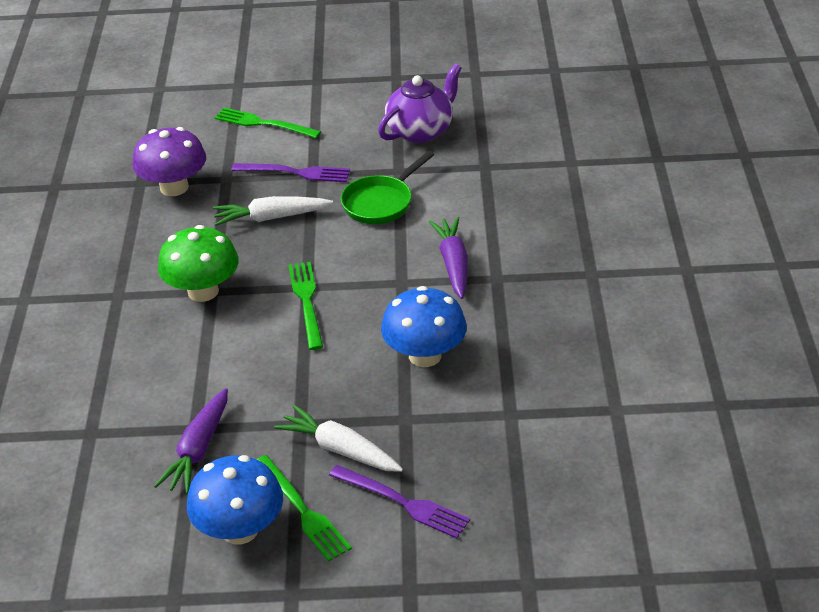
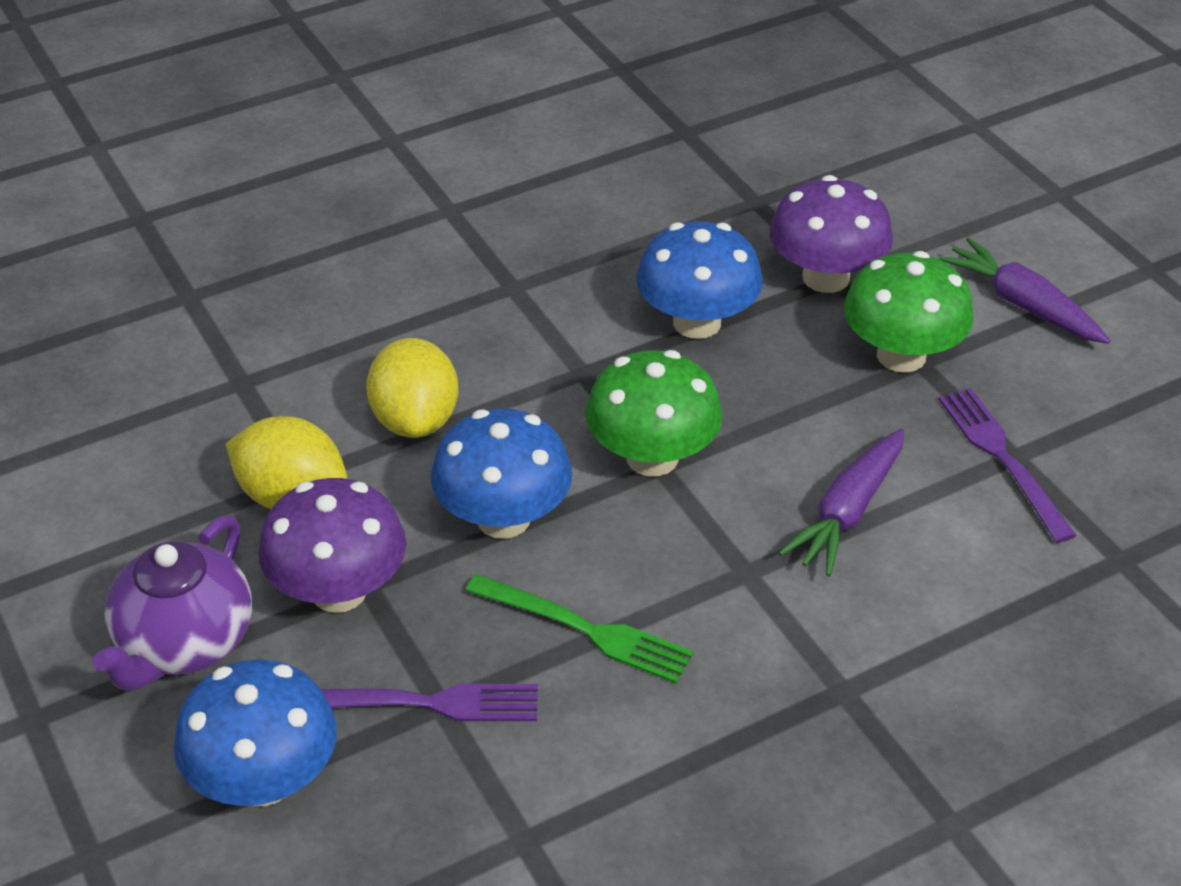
blue mushroom: 2 -> 3
green fork: 3 -> 1
green mushroom: 1 -> 2
green pan: 1 -> 0
purple mushroom: 1 -> 2
white carrot: 2 -> 0
yellow lemon: 0 -> 2

